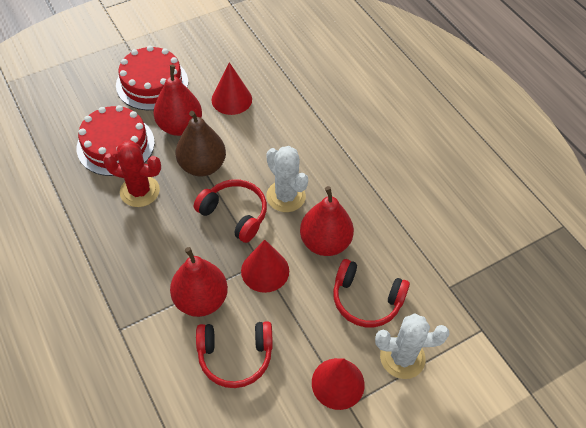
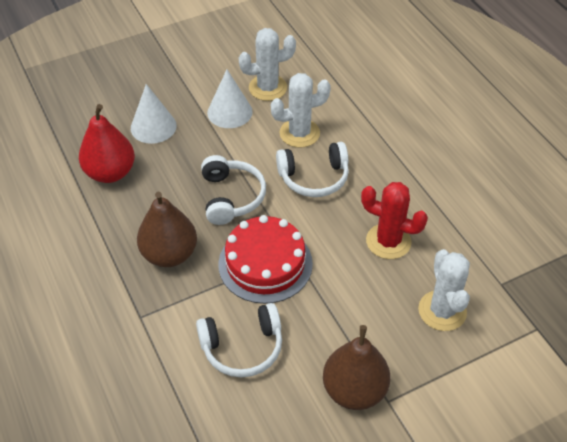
brown pear: 1 -> 2
red cake: 2 -> 1
red cone: 3 -> 0
red headphones: 3 -> 0
red pear: 3 -> 1
white cactus: 2 -> 3
white cone: 0 -> 2
white headphones: 0 -> 3

